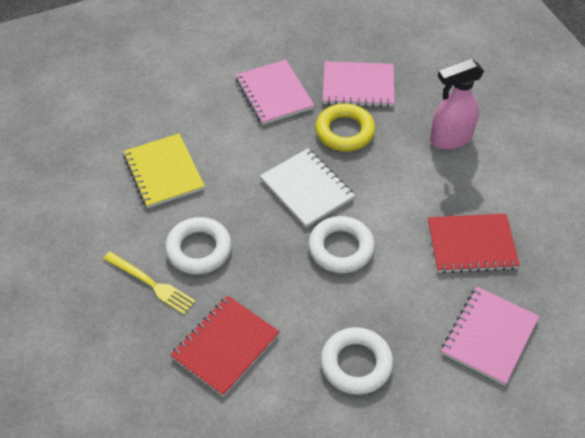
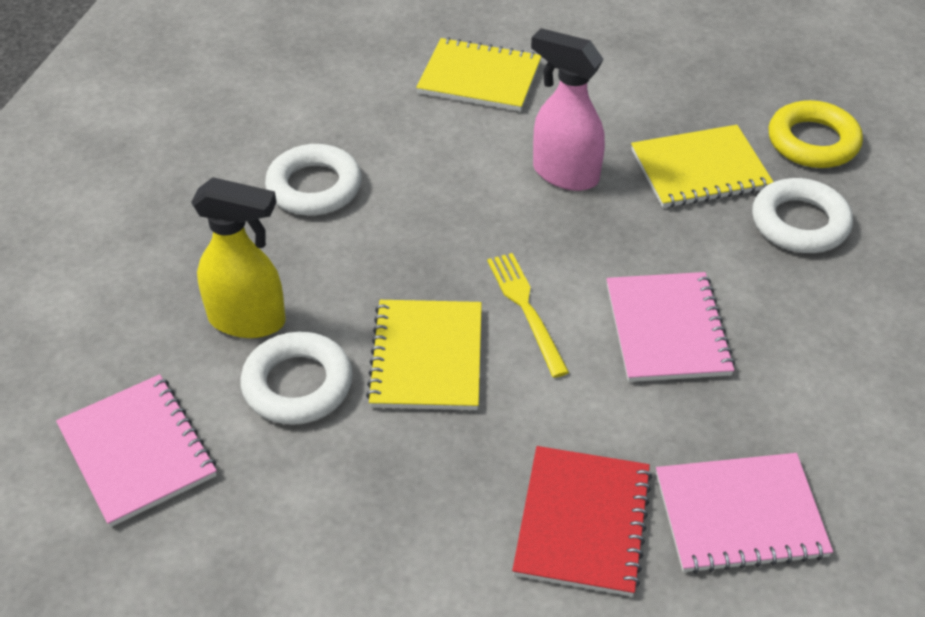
red notebook: 2 -> 1
white notebook: 1 -> 0
yellow notebook: 1 -> 3
yellow spray bottle: 0 -> 1

